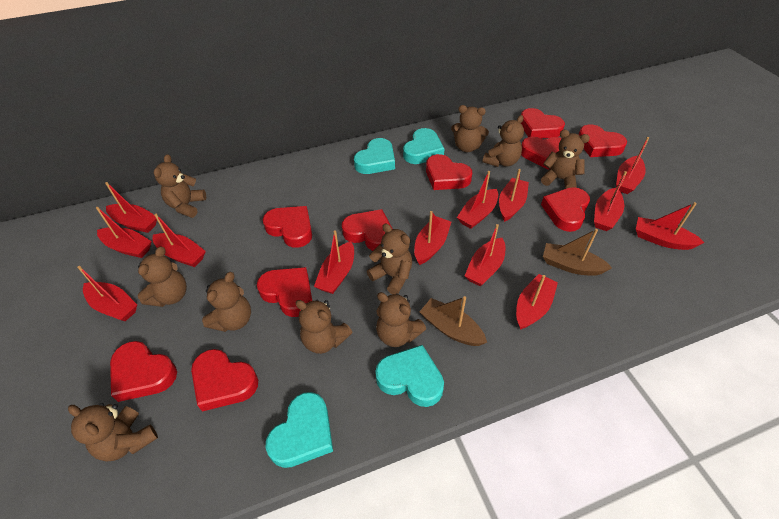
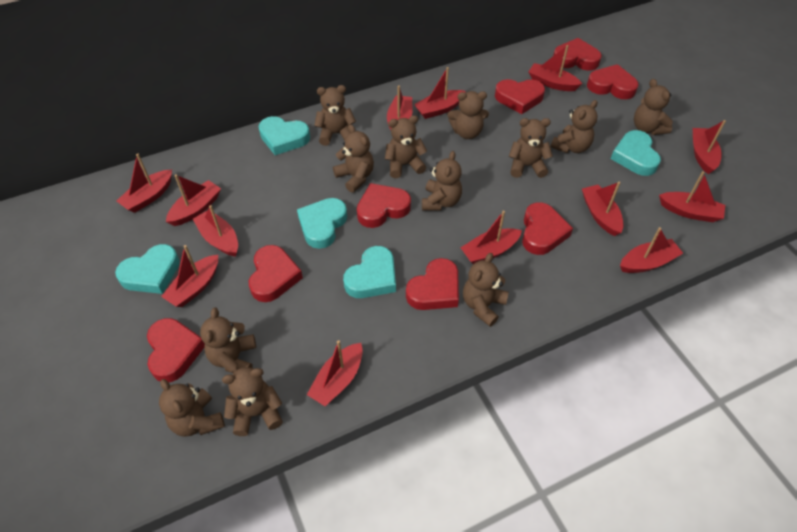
brown boat: 2 -> 0
brown teddy bear: 10 -> 12
red heart: 10 -> 8
turquoise heart: 4 -> 5

